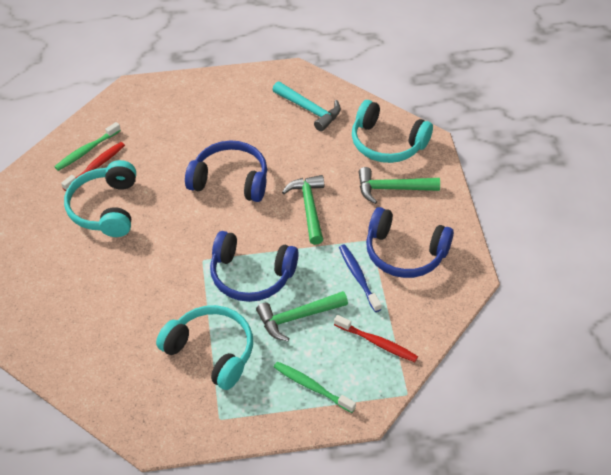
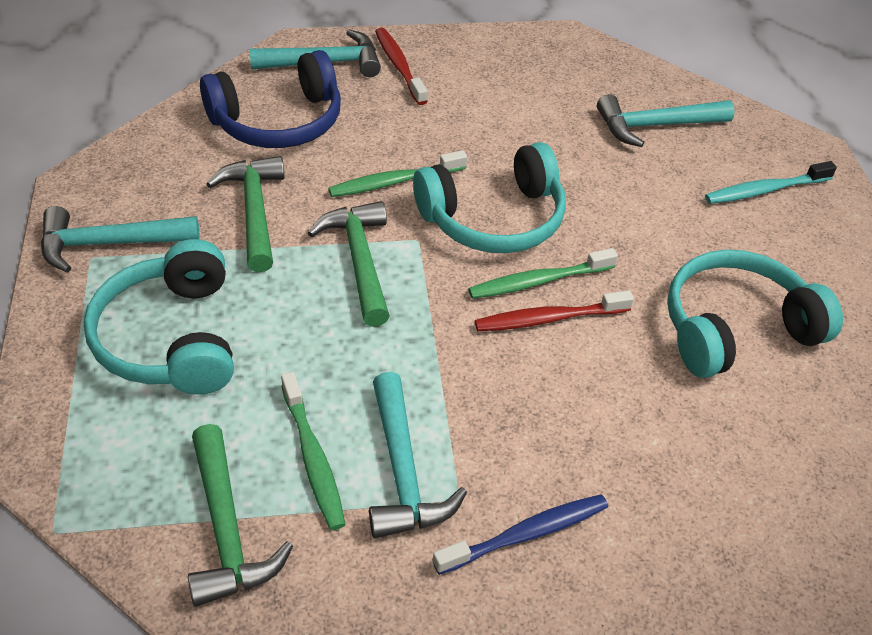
blue headphones: 3 -> 1
green toothbrush: 2 -> 3
turquoise hammer: 1 -> 4
turquoise toothbrush: 0 -> 1

